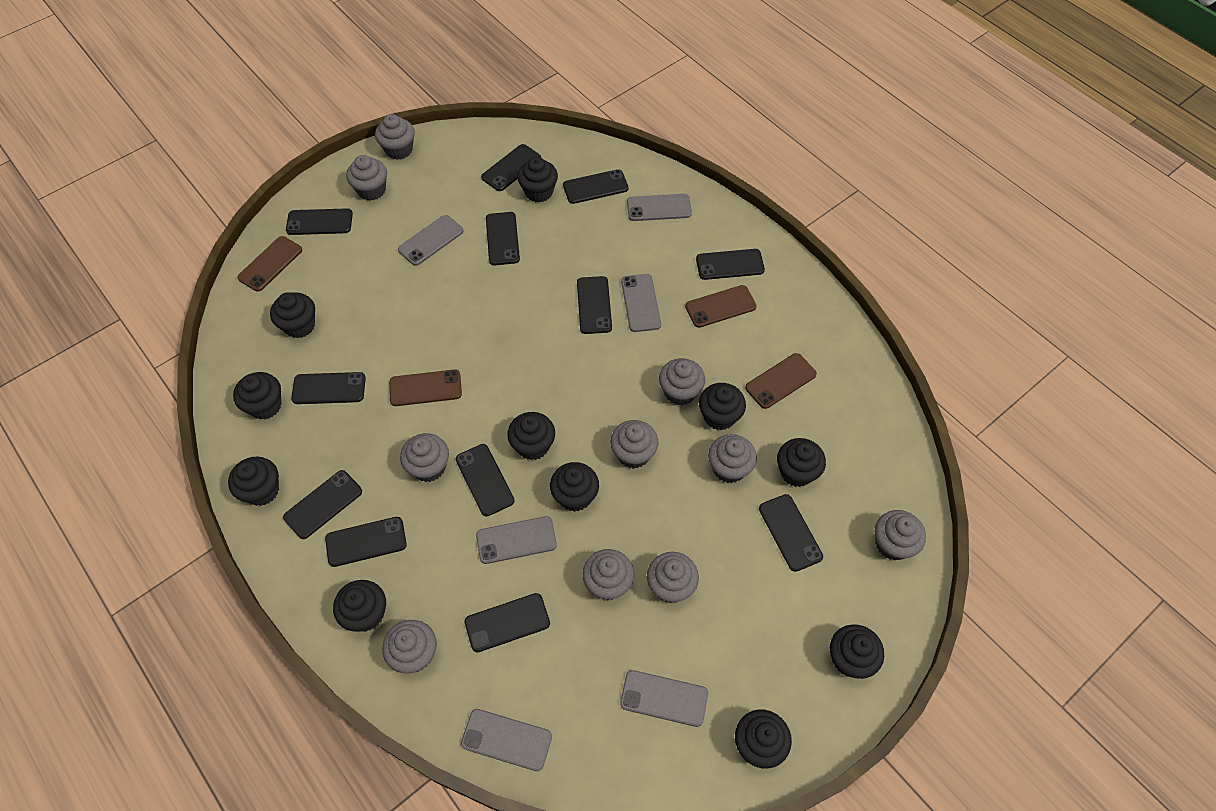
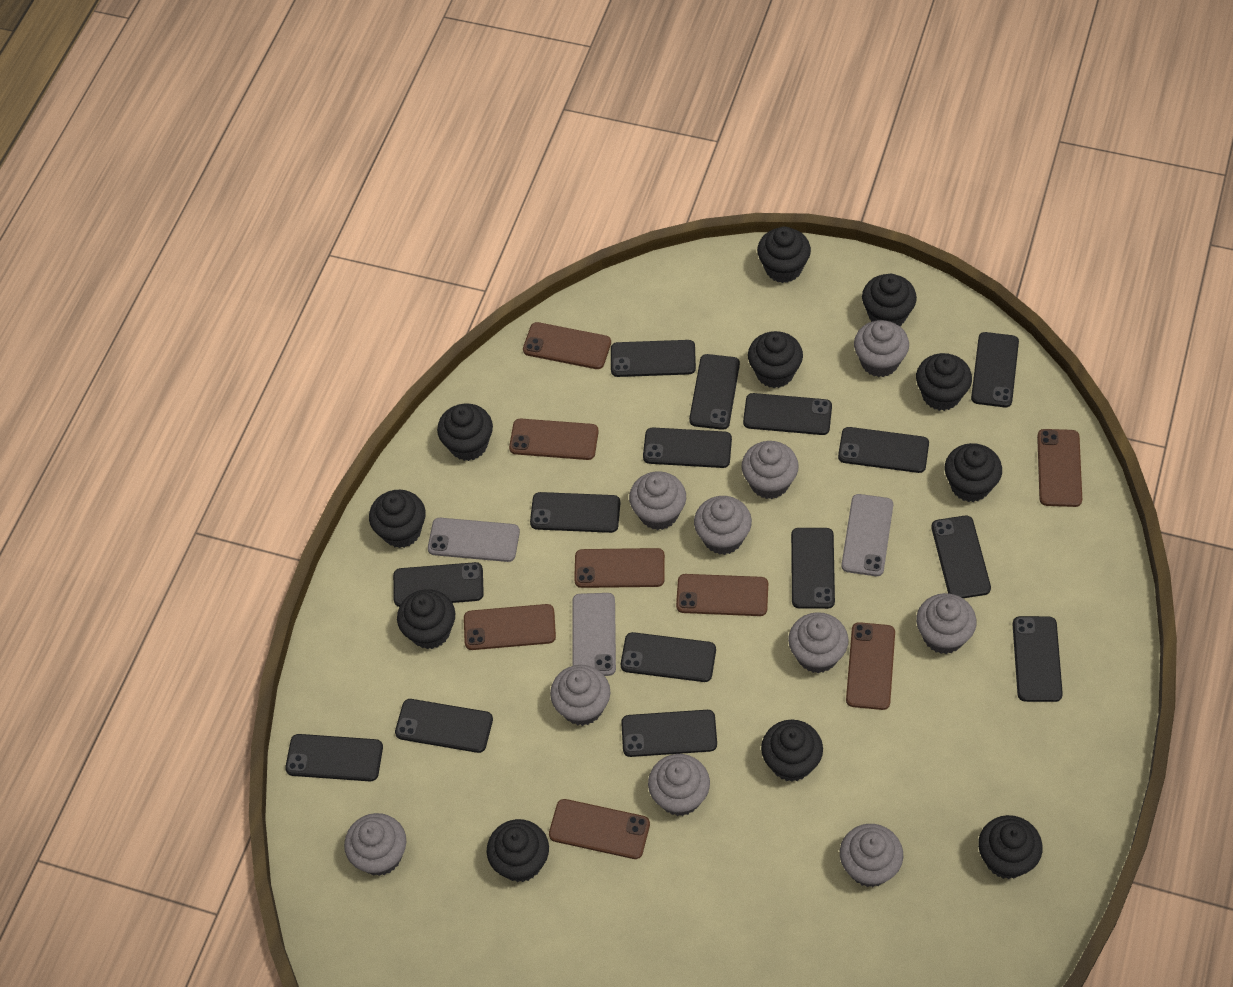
black phone: 12 -> 15
brown phone: 4 -> 8
grey phone: 6 -> 3

